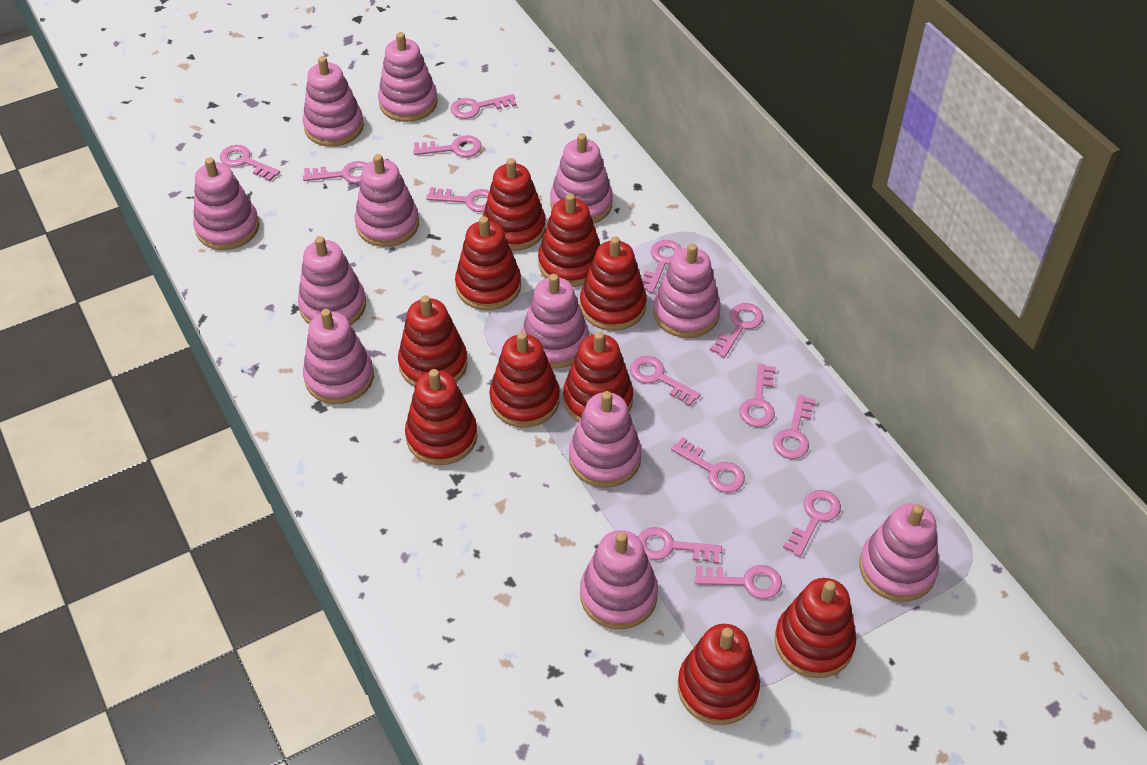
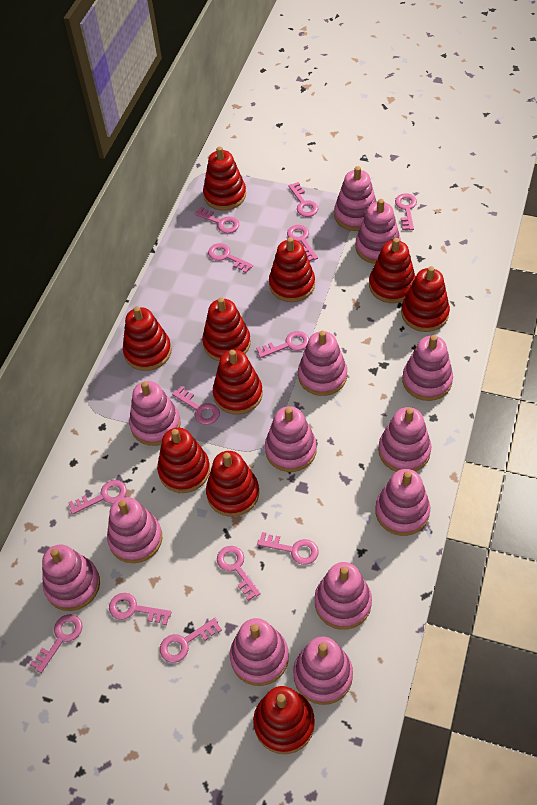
pink key: 14 -> 13
pink stacking toy: 12 -> 13

